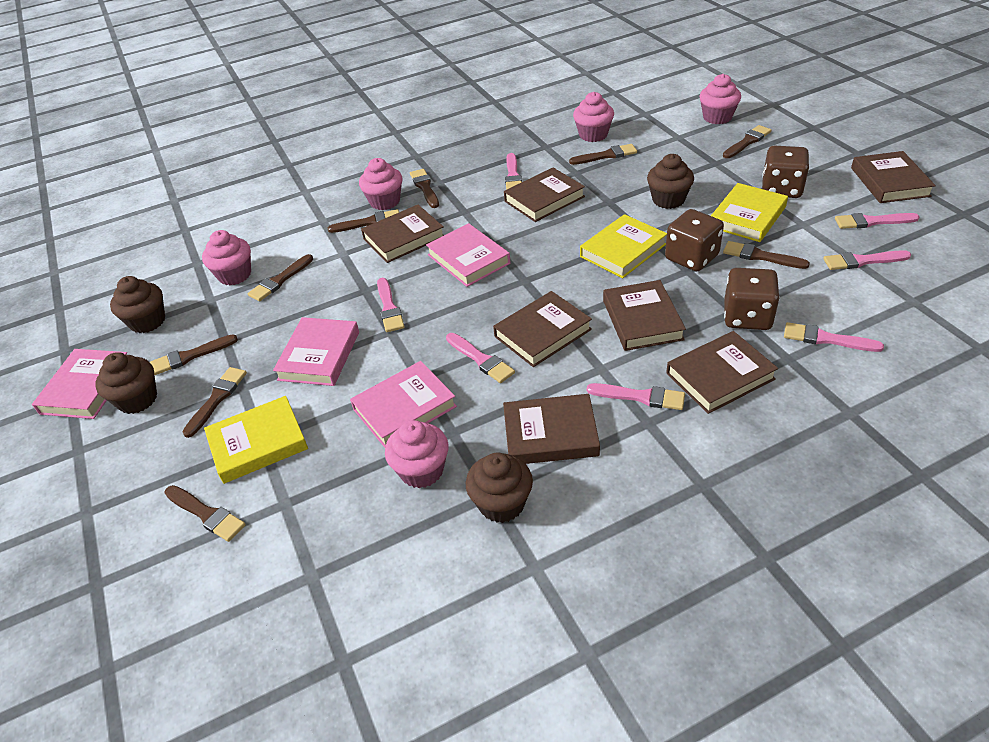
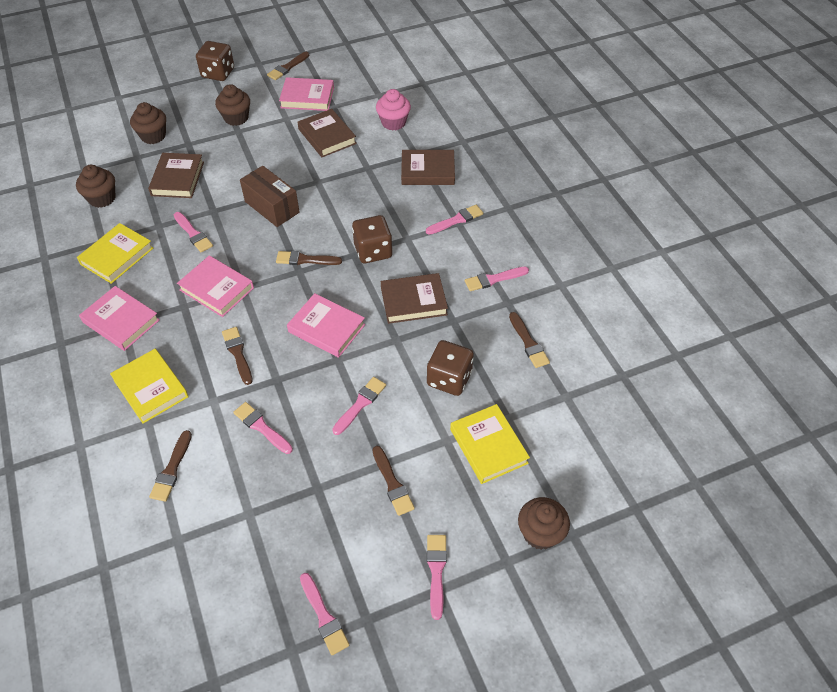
brown book: 7 -> 4
brown box: 0 -> 1
brown brush: 9 -> 6
pink cupcake: 5 -> 1

